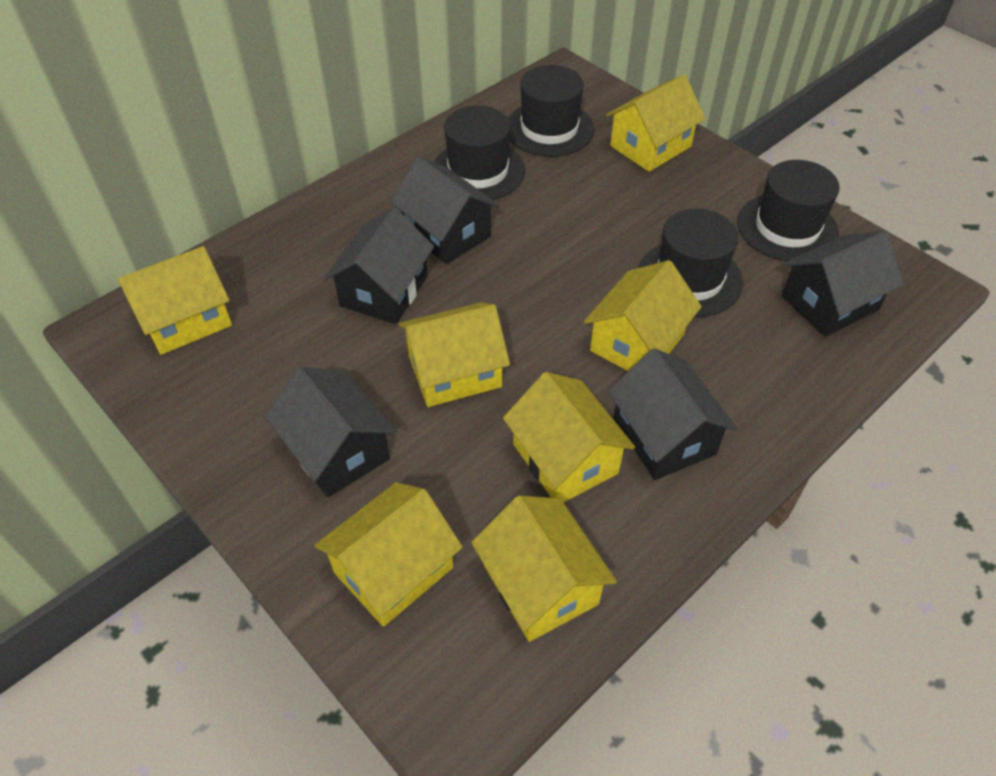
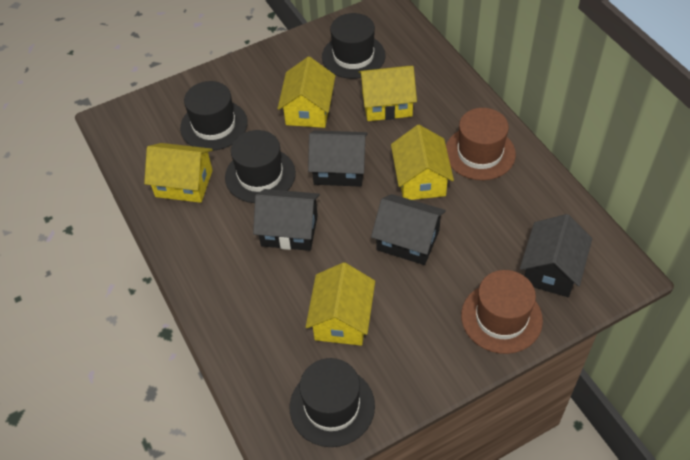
black house: 5 -> 4
brown hat: 0 -> 2
yellow house: 7 -> 5

